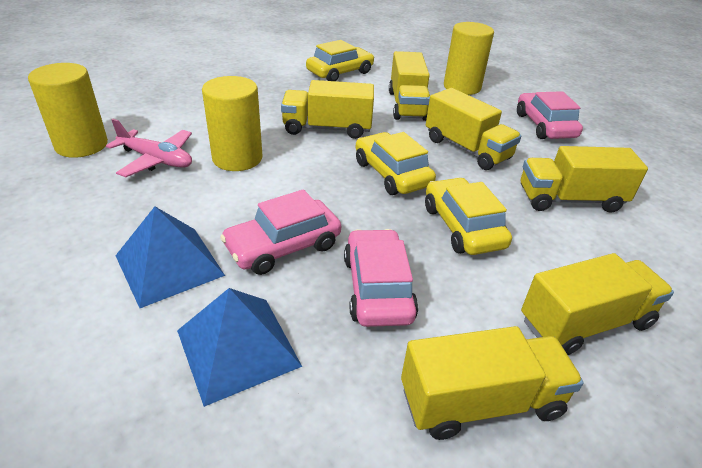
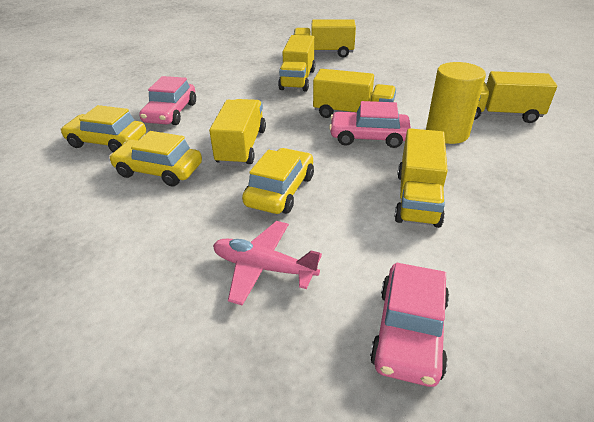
blue pyramid: 2 -> 0
yellow cylinder: 3 -> 1

